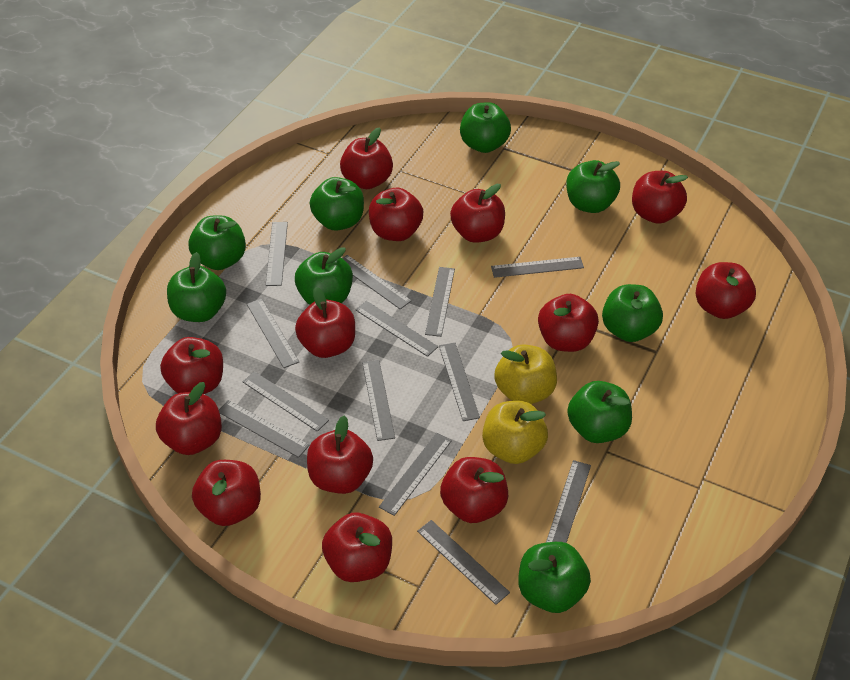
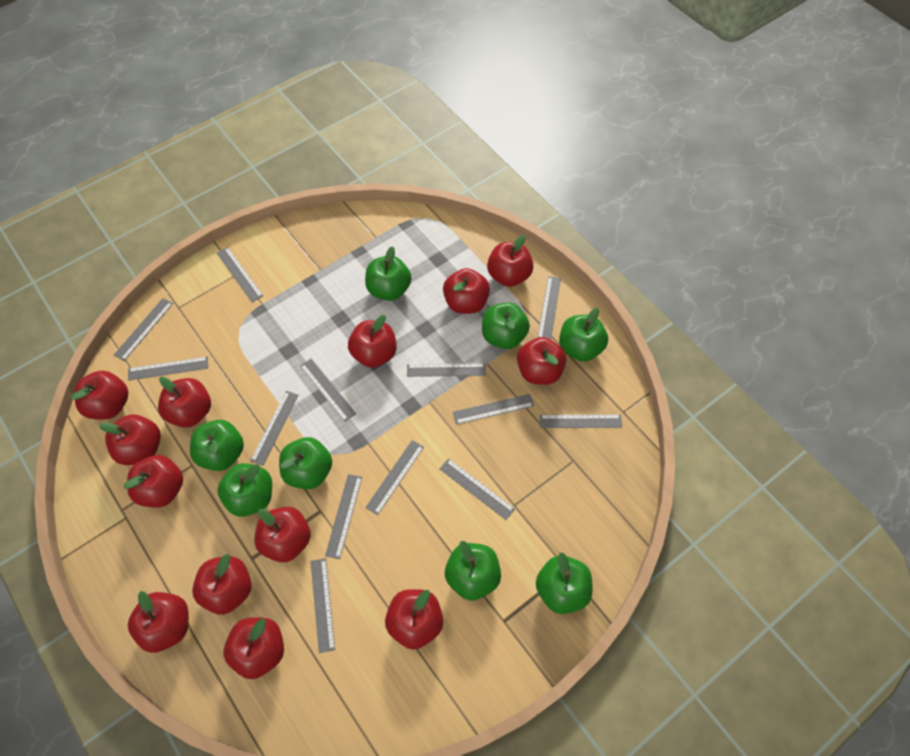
green apple: 9 -> 8
yellow apple: 2 -> 0

